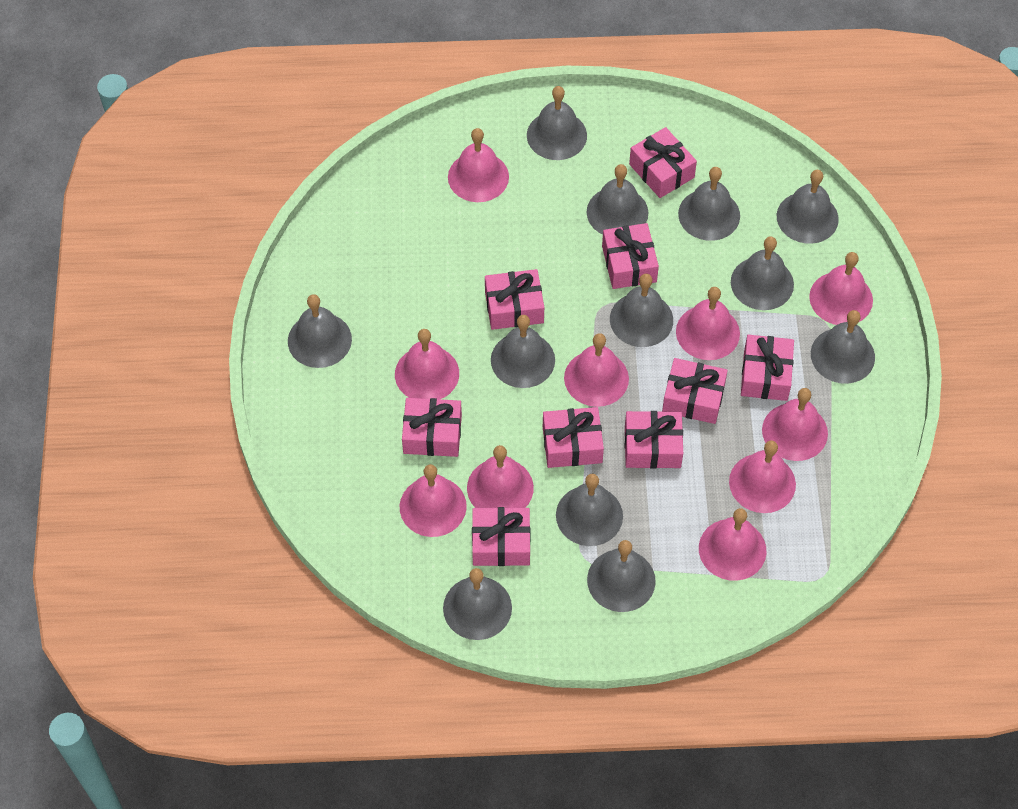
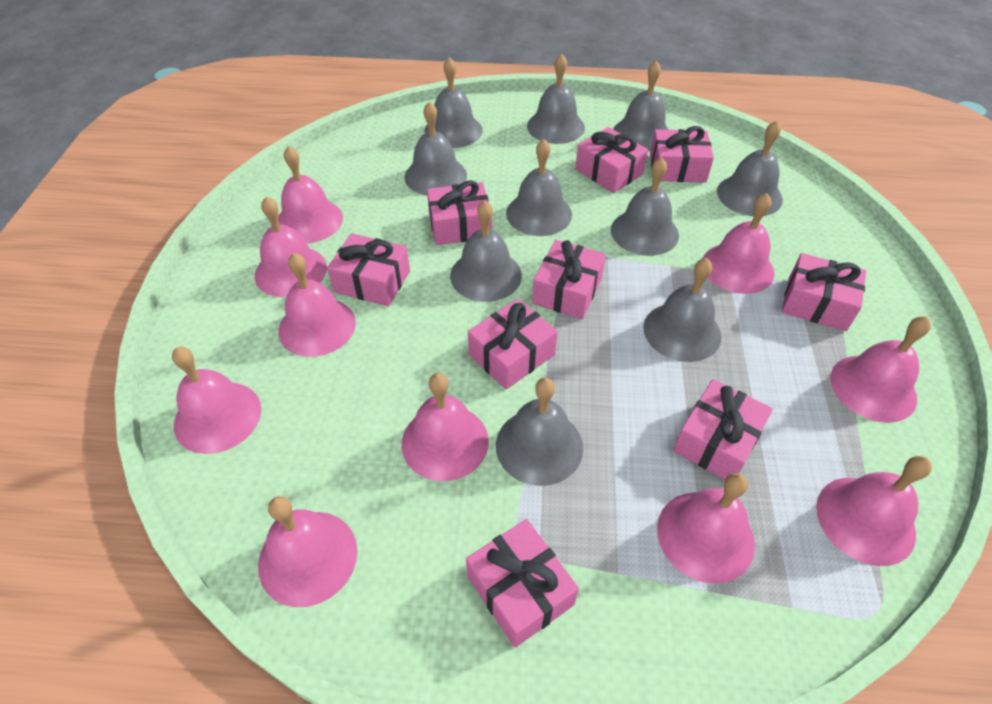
grey bell: 12 -> 10

